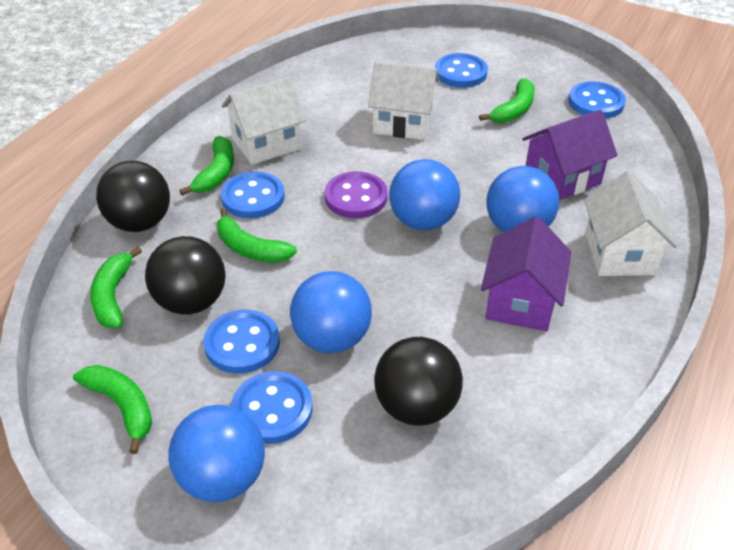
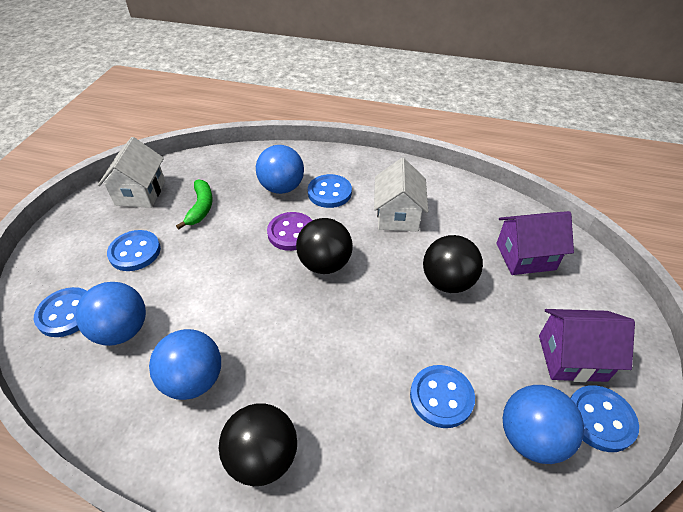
green banana: 5 -> 1
white house: 3 -> 2

